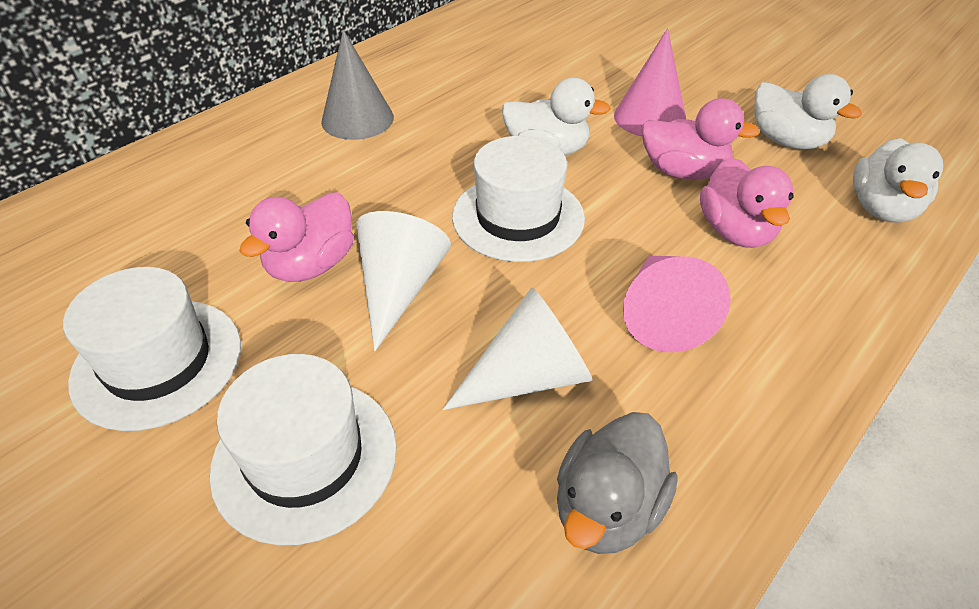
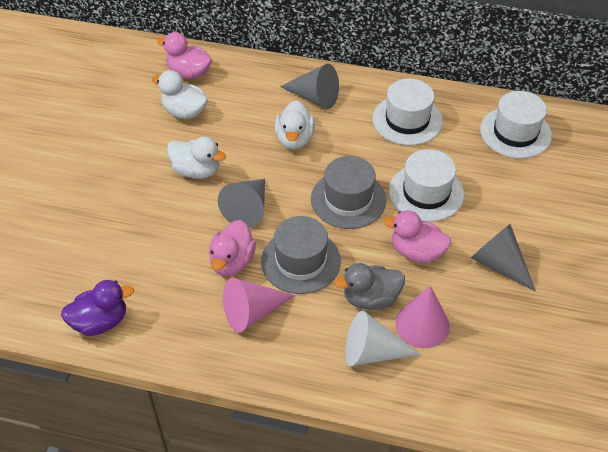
grey cone: 1 -> 3
grey hat: 0 -> 2
purple duck: 0 -> 1
white cone: 2 -> 1

